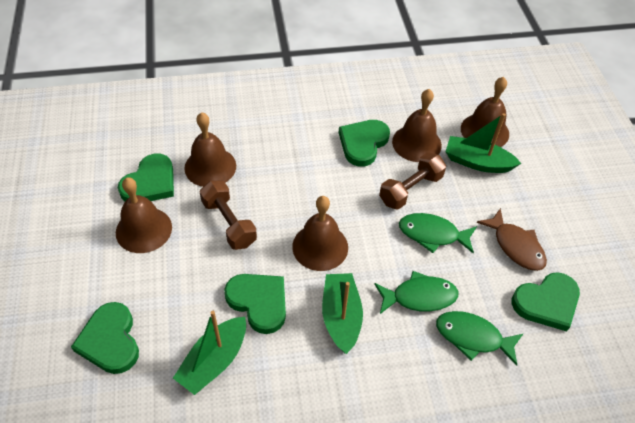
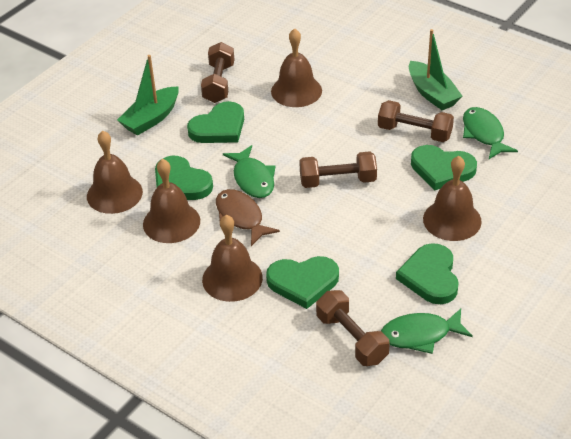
brown dumbbell: 2 -> 4
green boat: 3 -> 2

